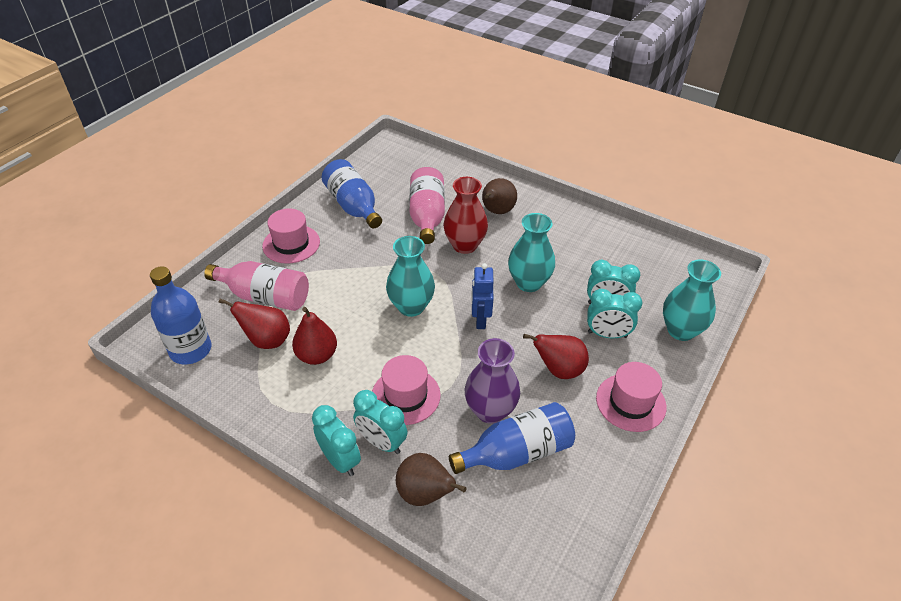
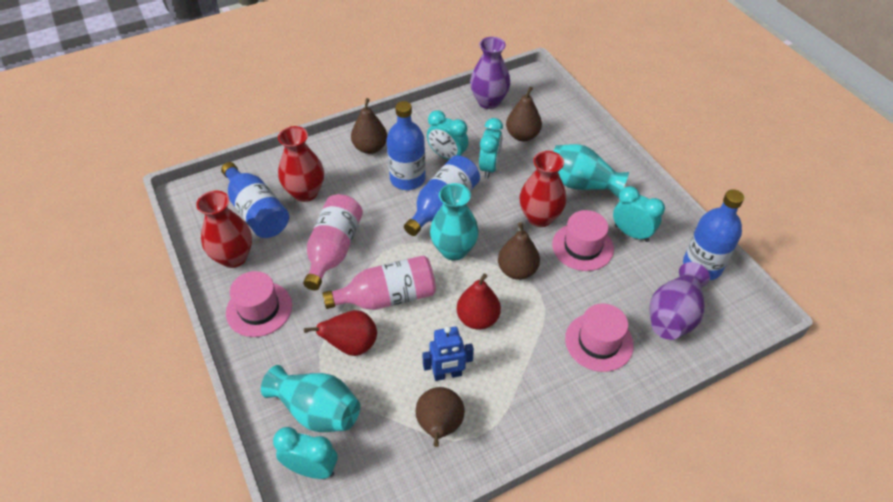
blue bottle: 3 -> 4
brown pear: 2 -> 4
purple vase: 1 -> 2
red pear: 3 -> 2
red vase: 1 -> 3

